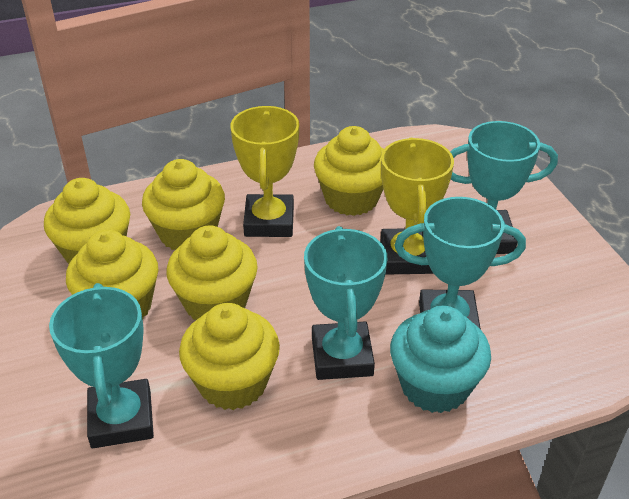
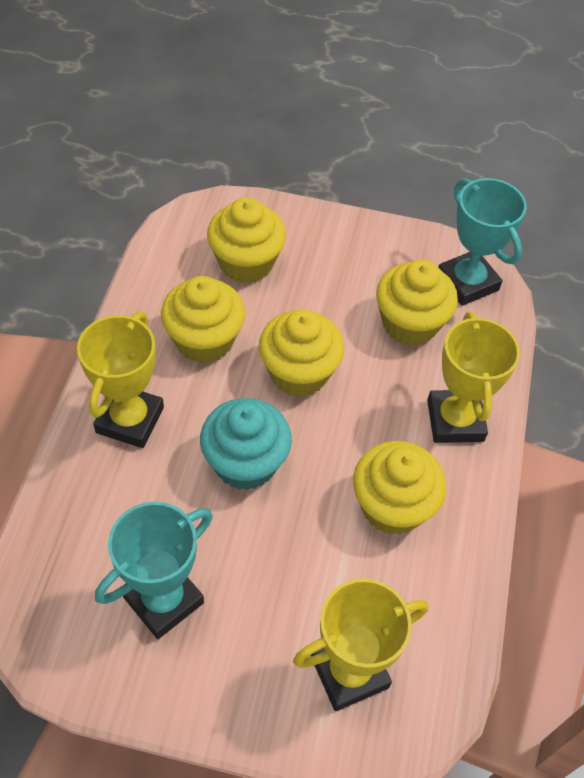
turquoise trophy: 4 -> 2
yellow cupcake: 6 -> 5
yellow trophy: 2 -> 3

